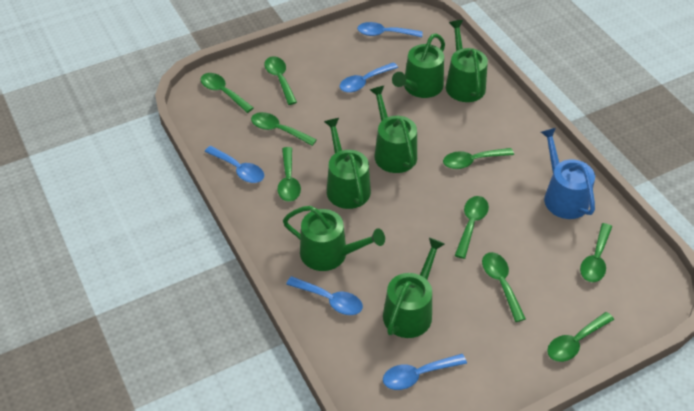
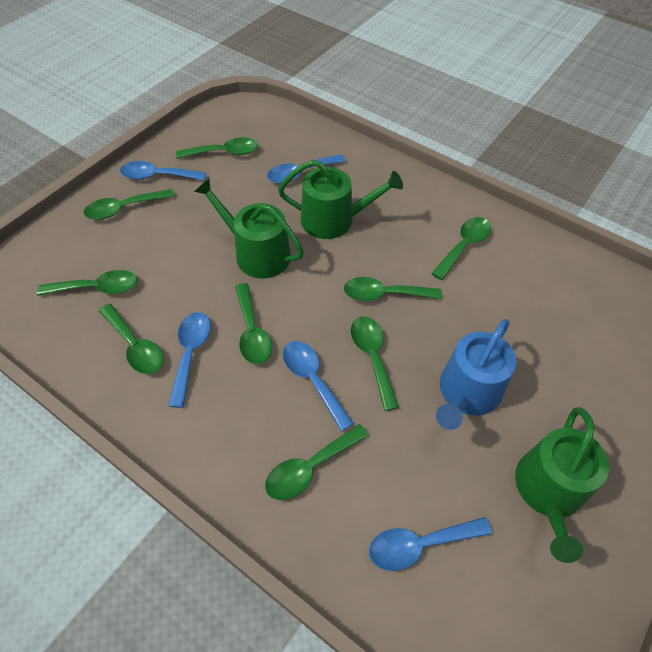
green watering can: 6 -> 3

